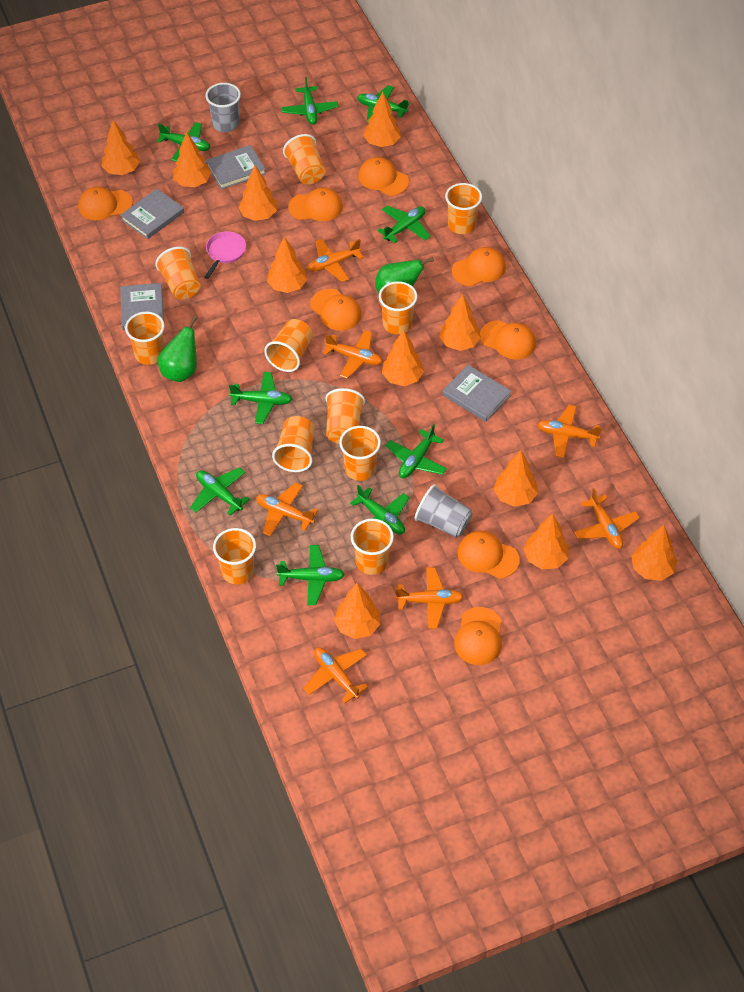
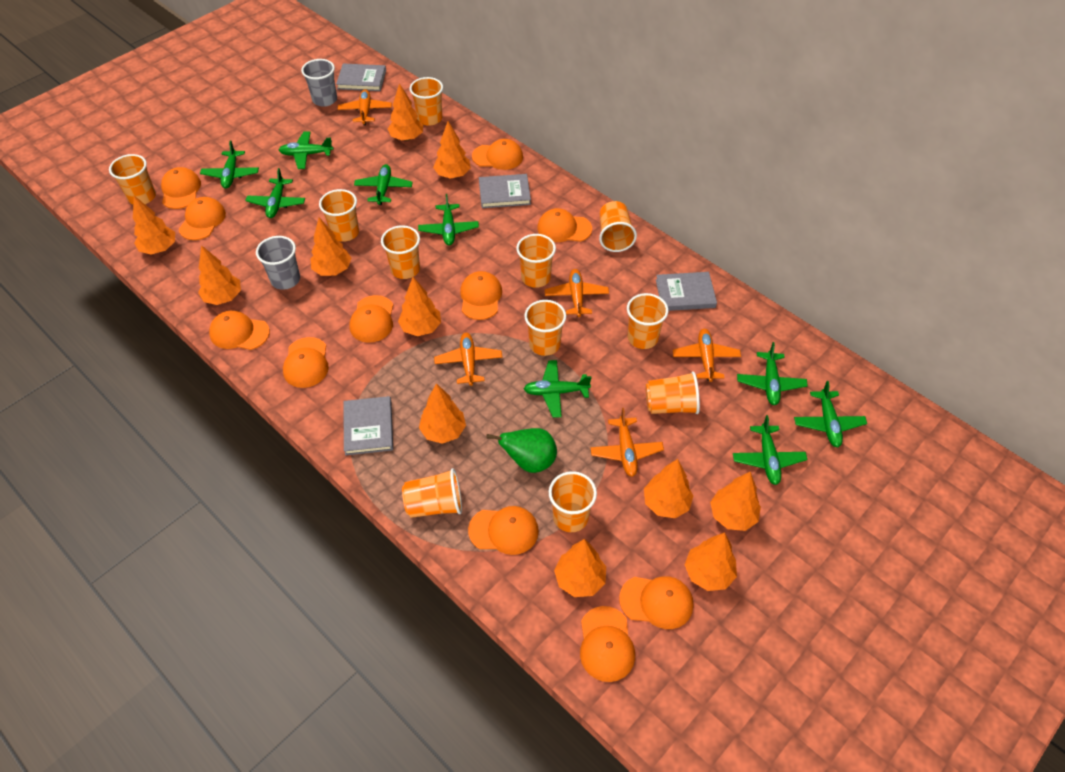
green pear: 2 -> 1
orange cap: 8 -> 11
orange plane: 7 -> 5
pink pan: 1 -> 0

